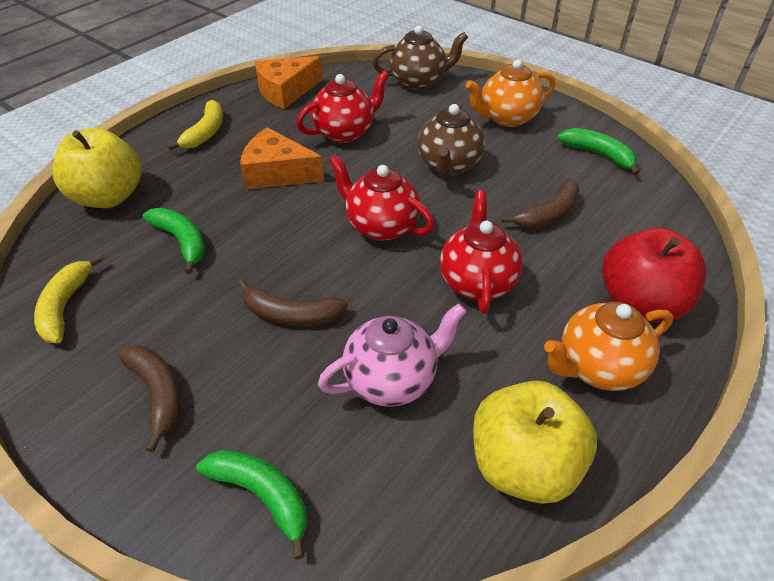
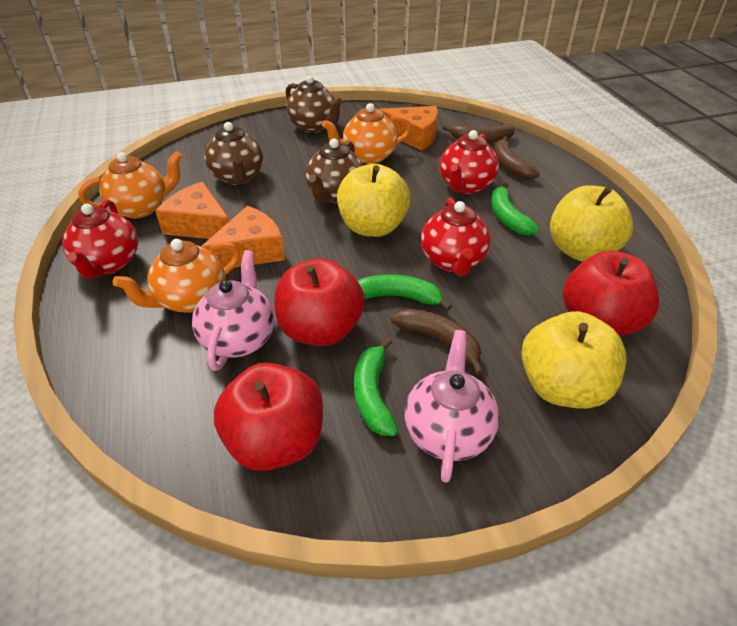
brown teapot: 2 -> 3
orange cheese: 2 -> 3
orange teapot: 2 -> 3
pink teapot: 1 -> 2
red apple: 1 -> 3
yellow apple: 2 -> 3
yellow banana: 2 -> 0

